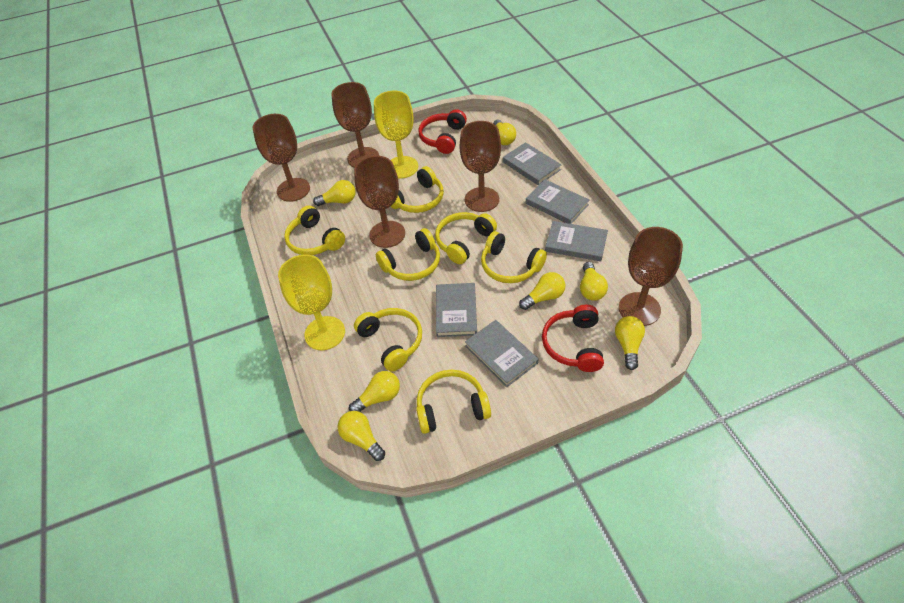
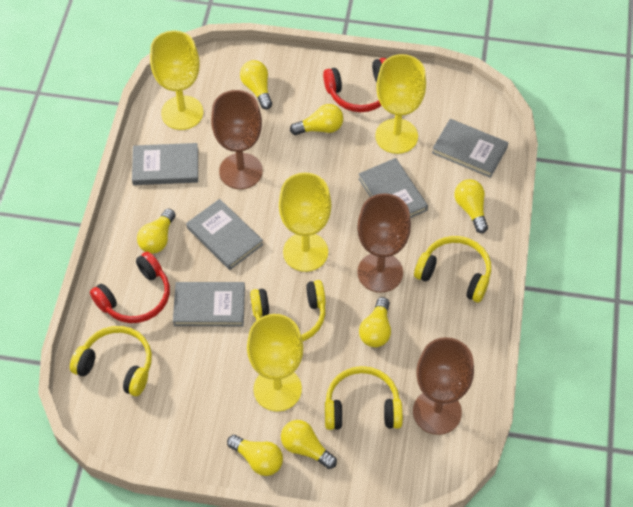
brown goblet: 5 -> 3
yellow goblet: 2 -> 4
yellow headphones: 7 -> 4

